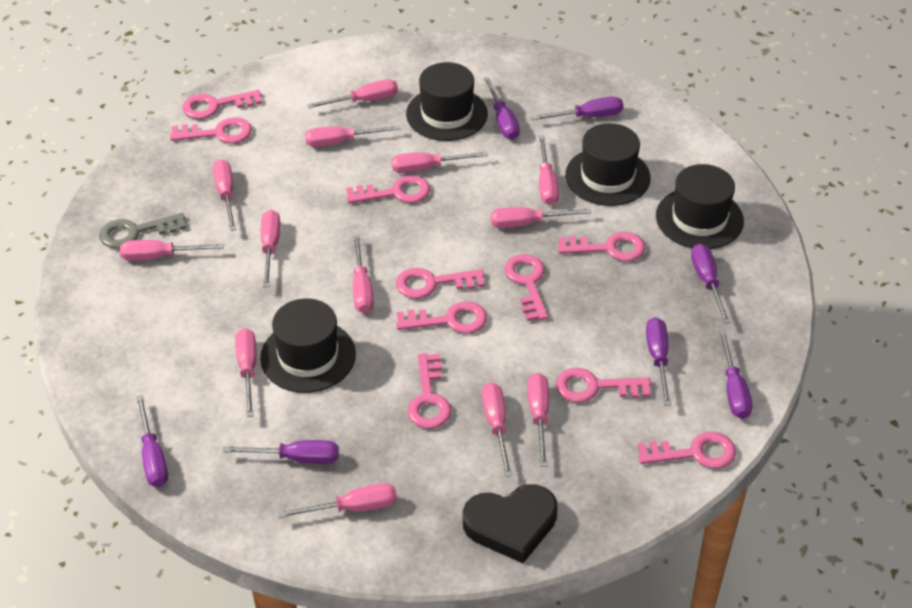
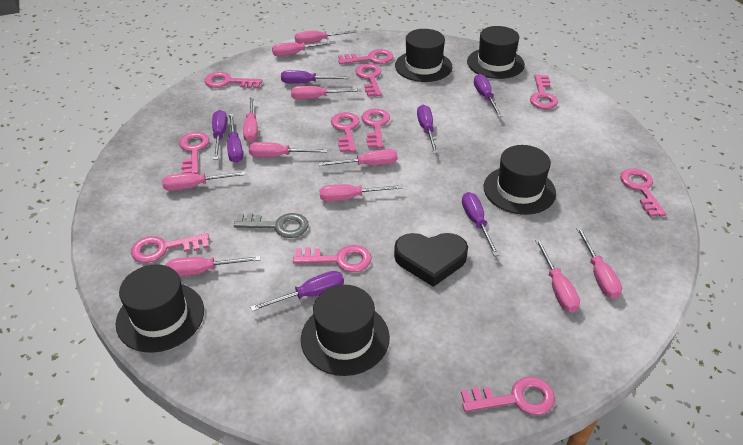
black hat: 4 -> 5
pink key: 10 -> 11
pink screwdriver: 13 -> 11

